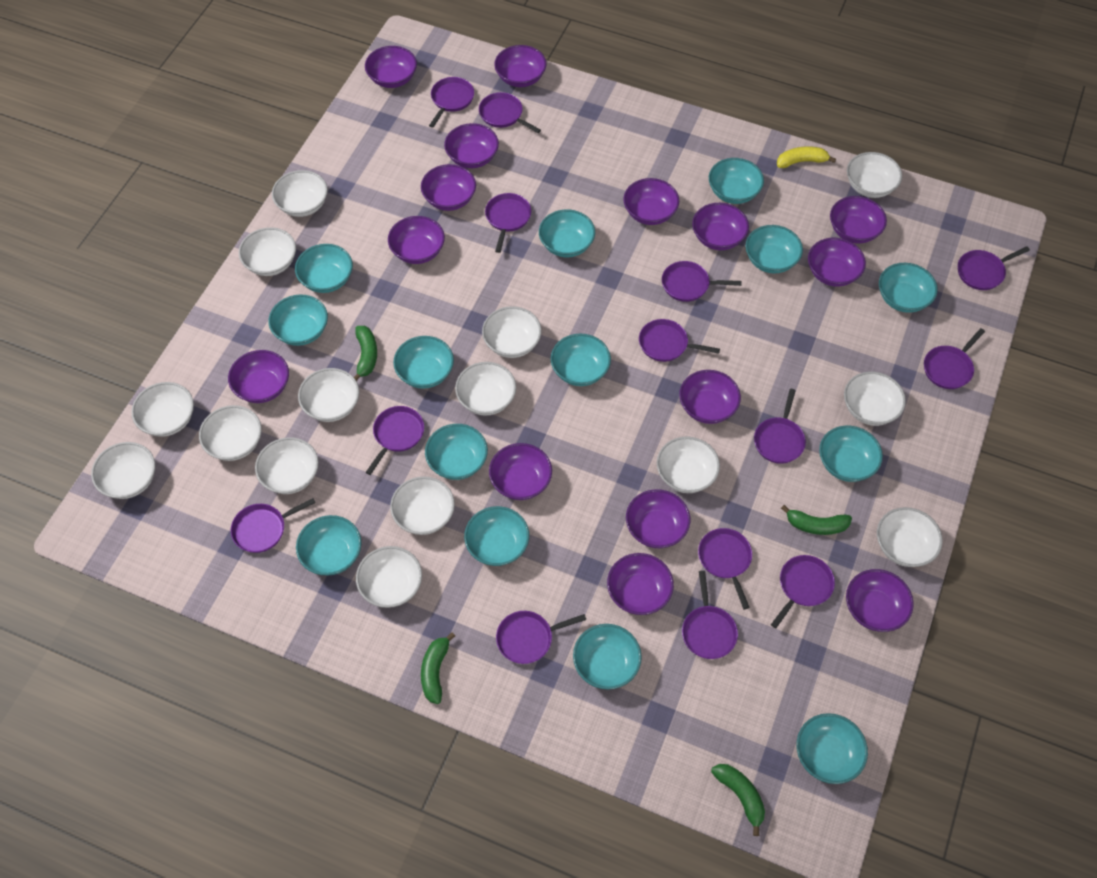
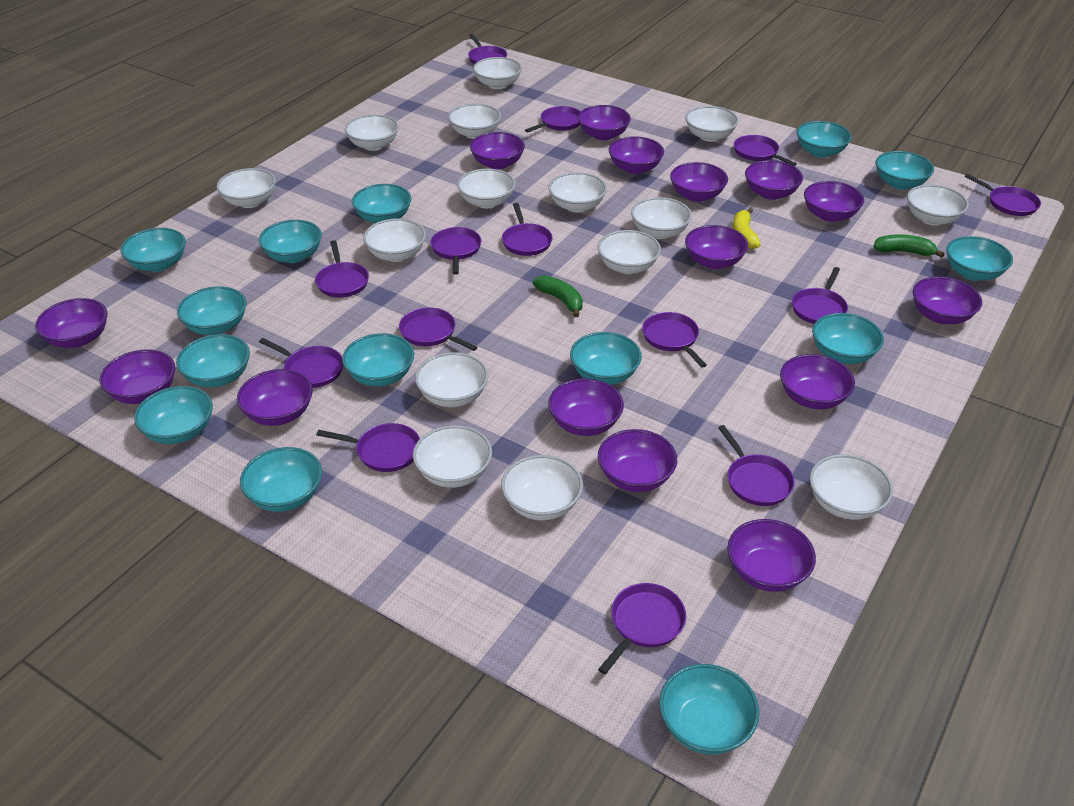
green banana: 4 -> 2

